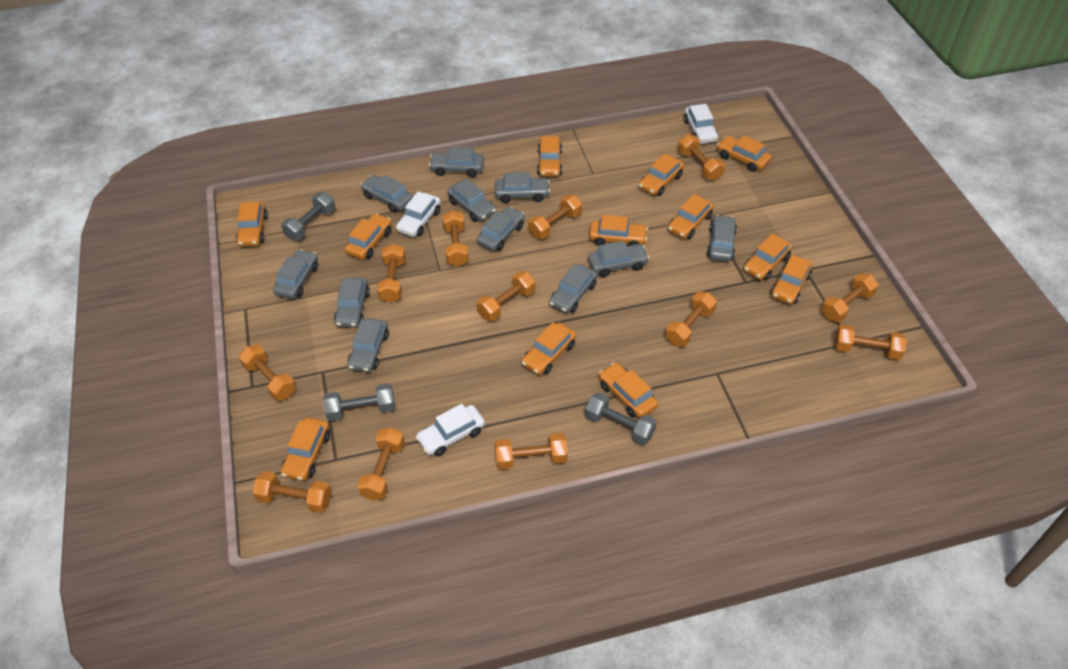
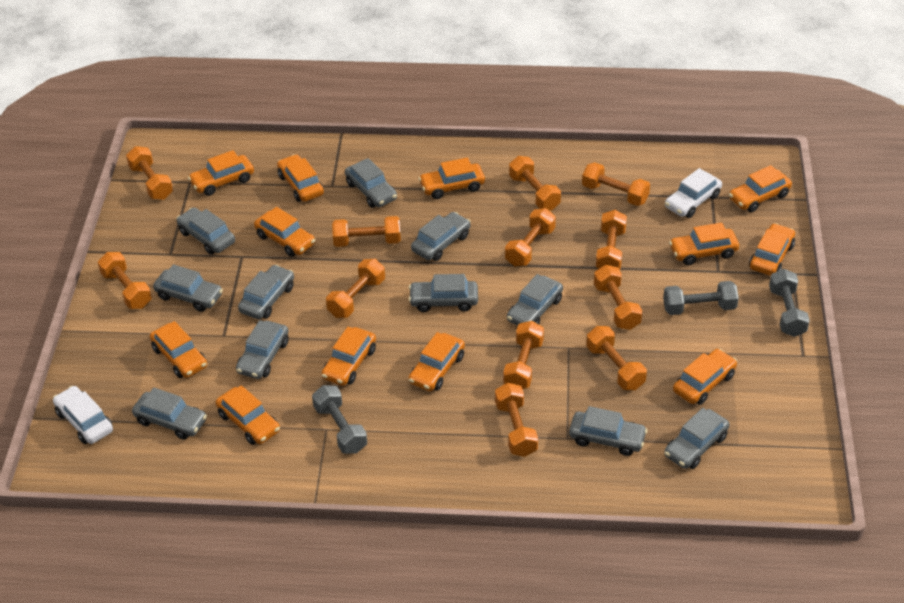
white car: 3 -> 2

